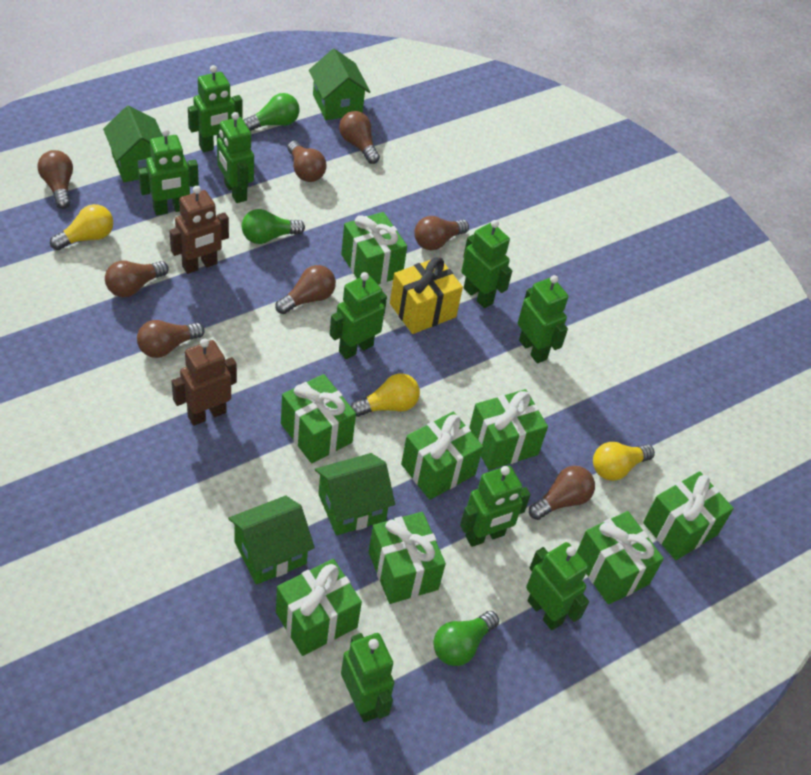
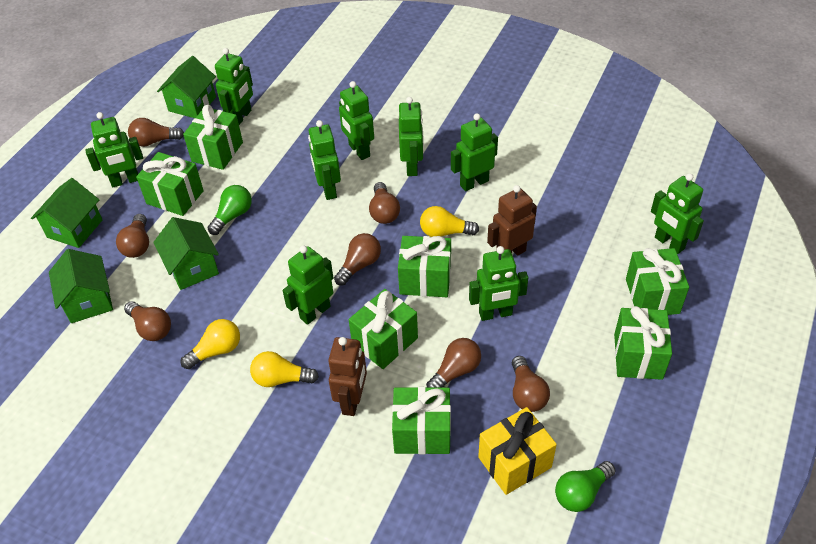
brown light bulb: 8 -> 7
green gift: 8 -> 7
green light bulb: 3 -> 2

